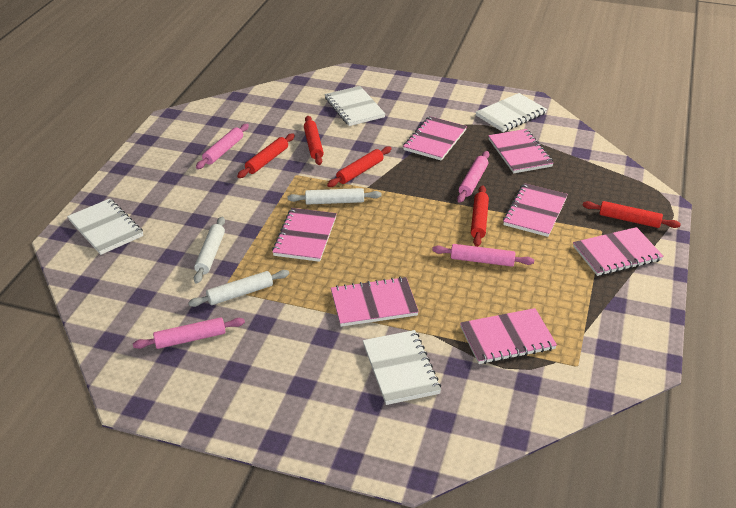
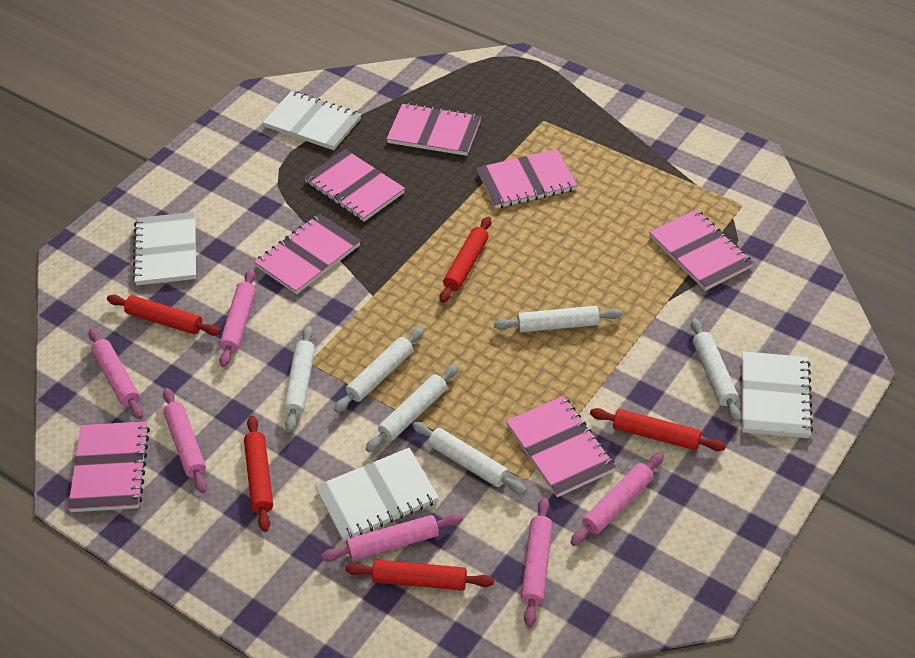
pink rolling pin: 4 -> 6
white rolling pin: 3 -> 6

